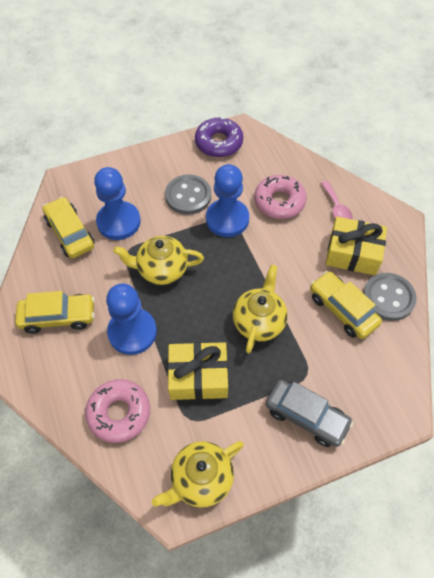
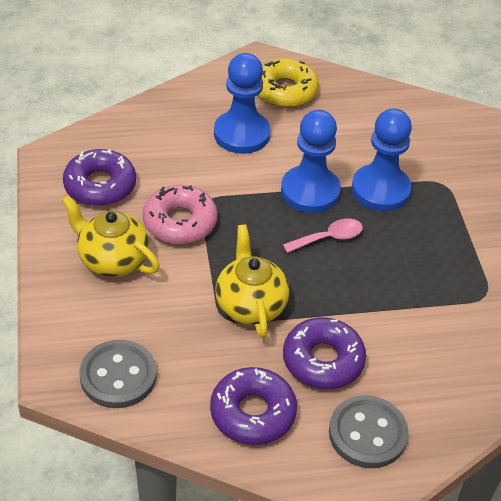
grey car: 1 -> 0
pink donut: 2 -> 1
purple donut: 1 -> 3
yellow car: 3 -> 0
yellow donut: 0 -> 1
yellow gift: 2 -> 0
yellow teapot: 3 -> 2

